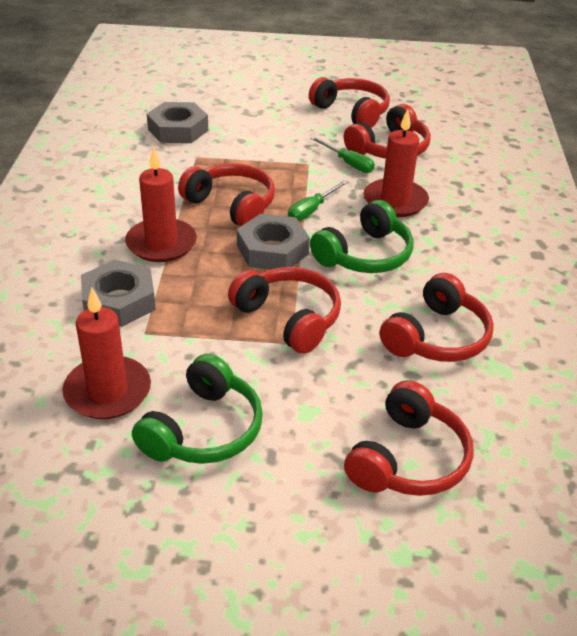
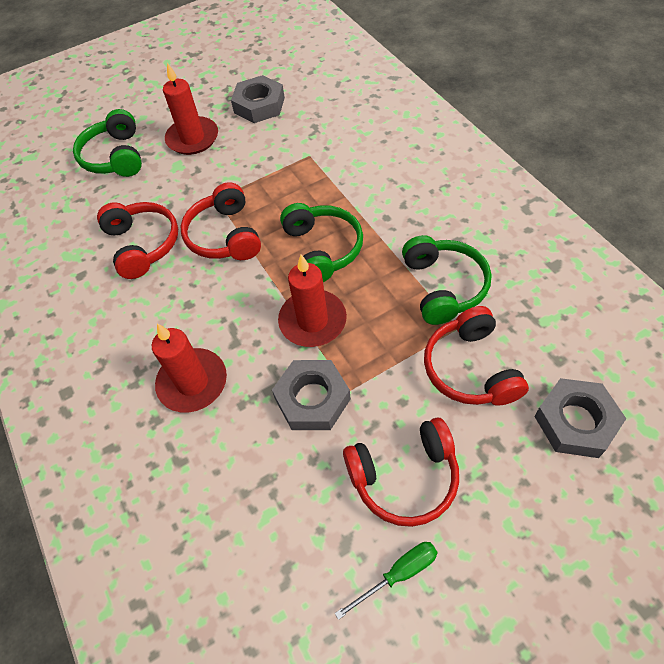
green headphones: 2 -> 3
green screwdriver: 2 -> 1
red headphones: 6 -> 4

